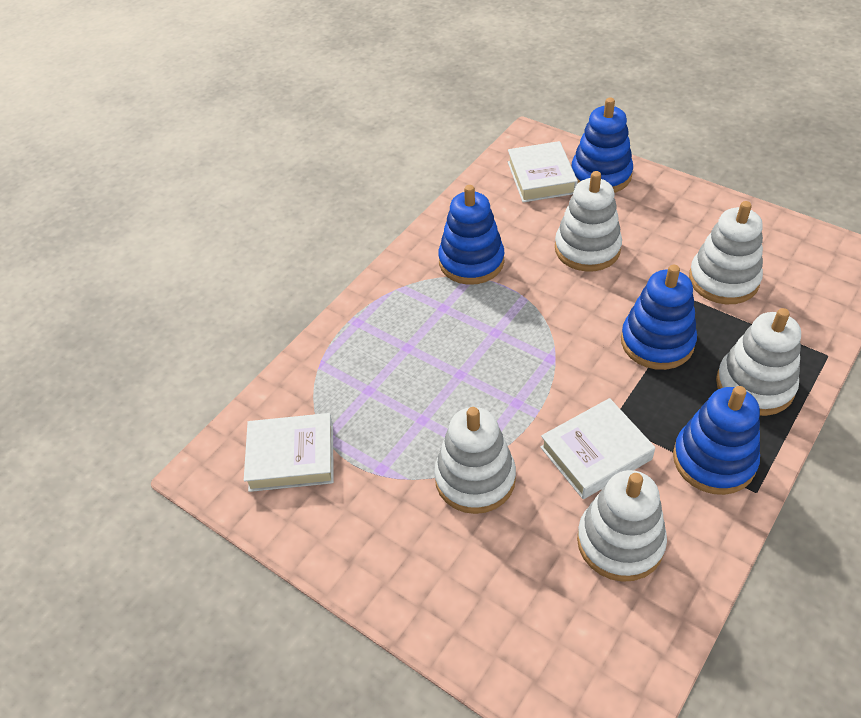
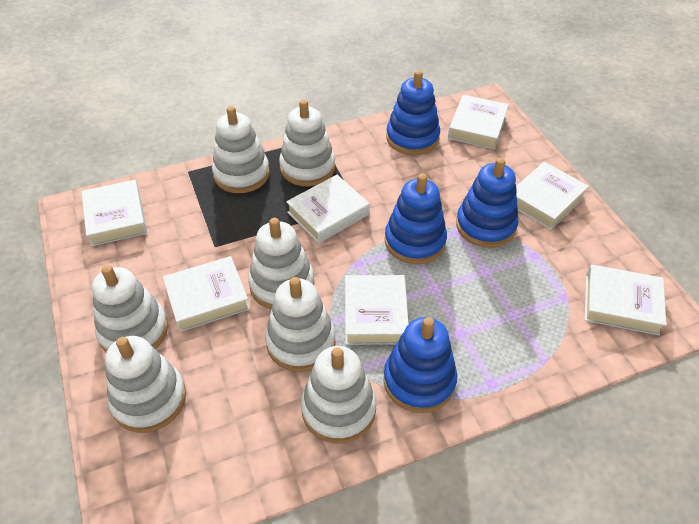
white book: 3 -> 7
white stacking toy: 5 -> 7

